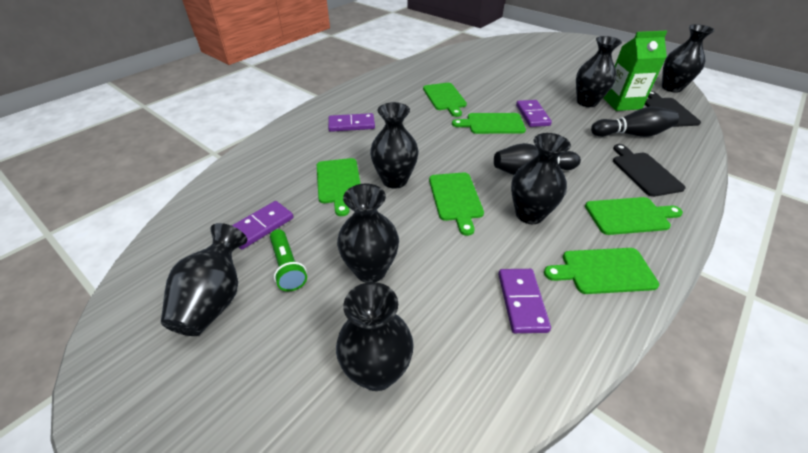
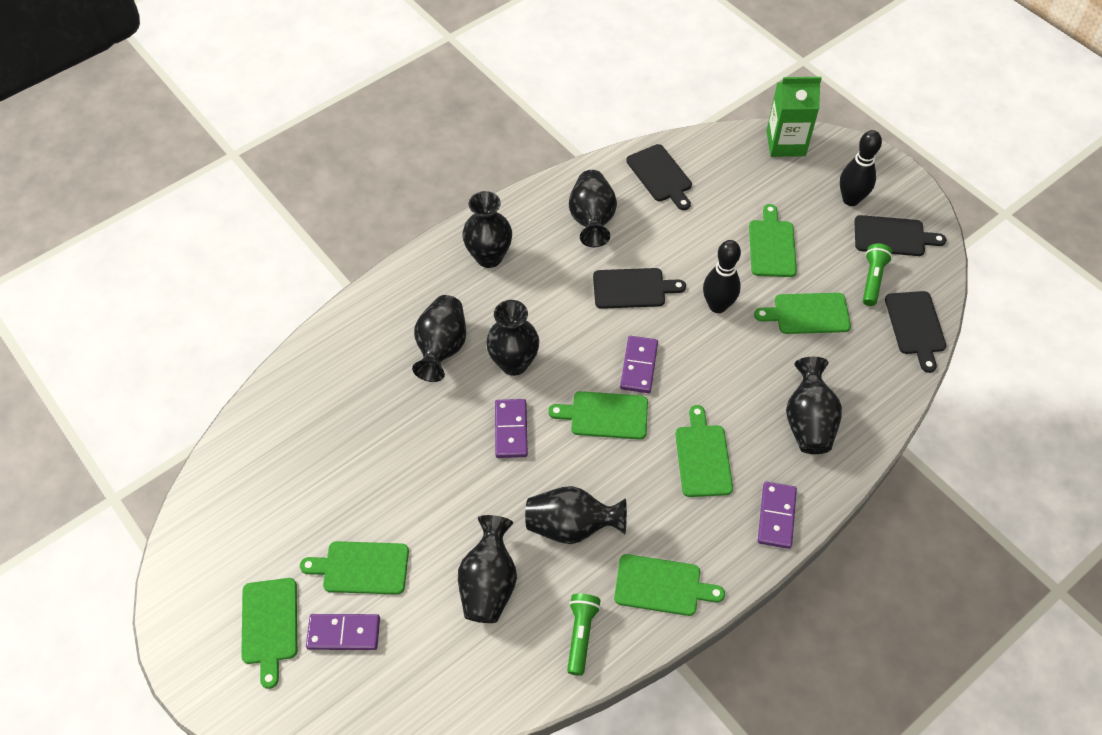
black cutting board: 2 -> 4
green cutting board: 6 -> 7
green flashlight: 1 -> 2

